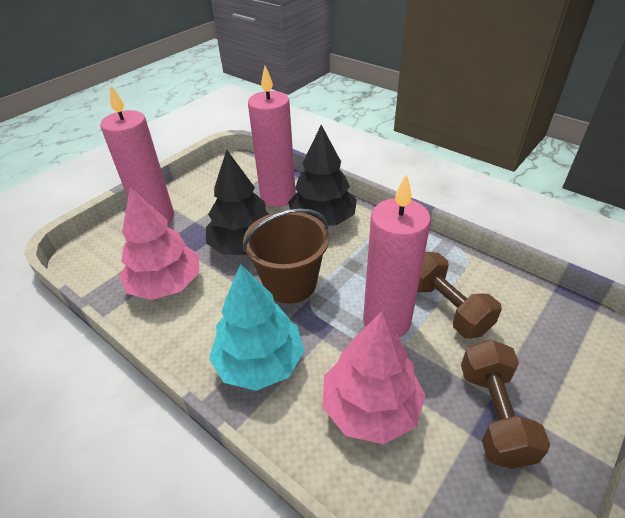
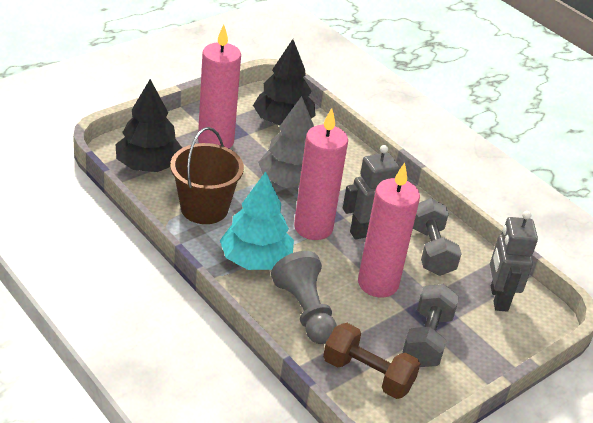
brown dumbbell: 2 -> 1
grey dumbbell: 0 -> 2
grey pawn: 0 -> 1
grey robot: 0 -> 2
grey tree: 0 -> 1
pink tree: 2 -> 0

